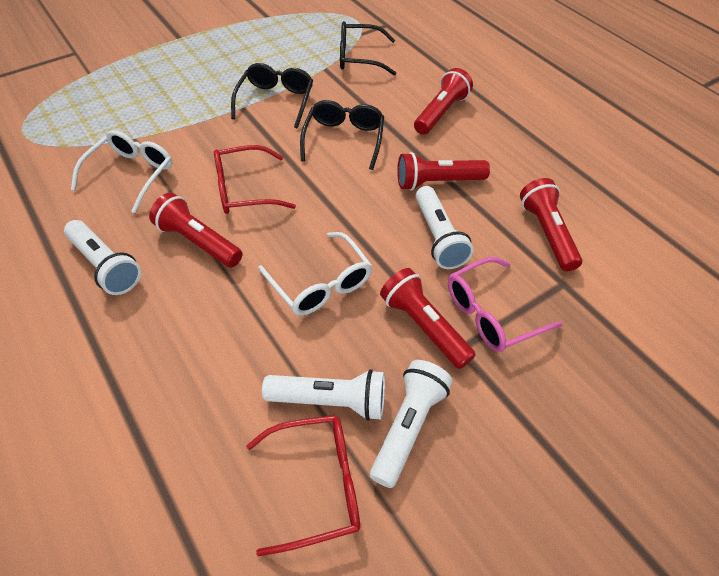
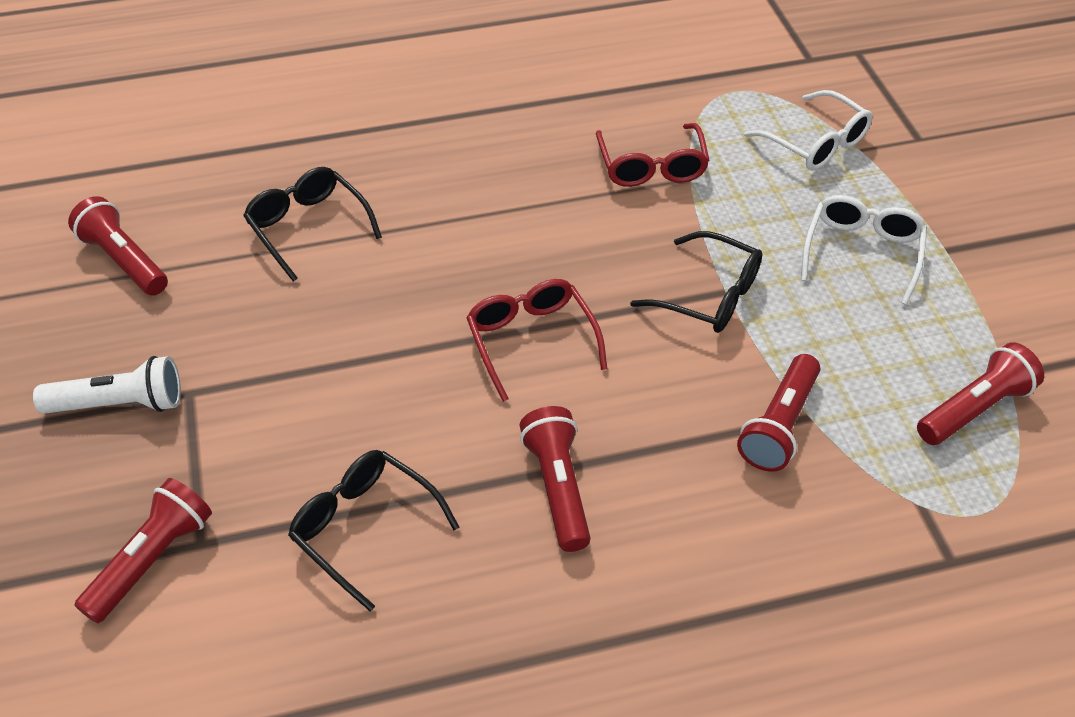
pink glasses: 1 -> 0
white flashlight: 4 -> 1

